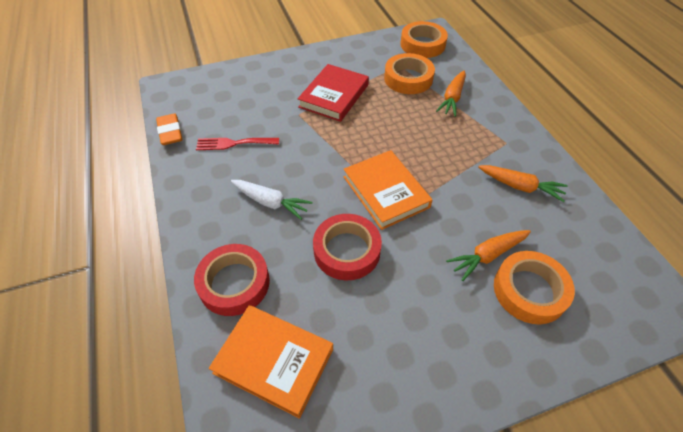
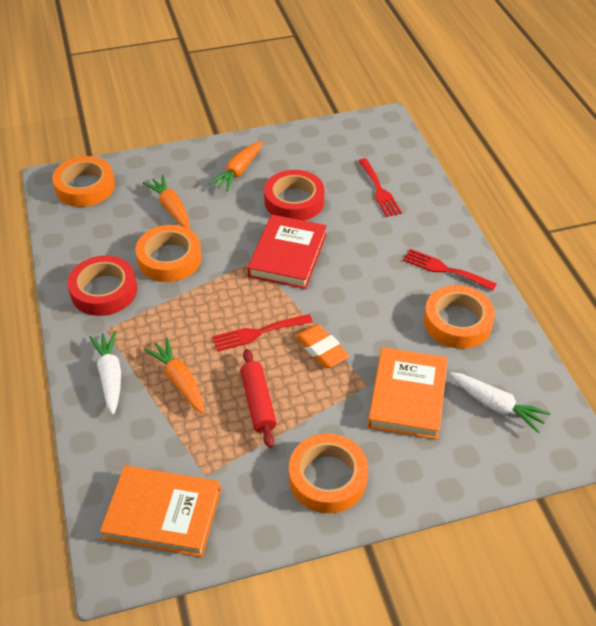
orange tape: 3 -> 4
red fork: 1 -> 3
red rolling pin: 0 -> 1
white carrot: 1 -> 2

